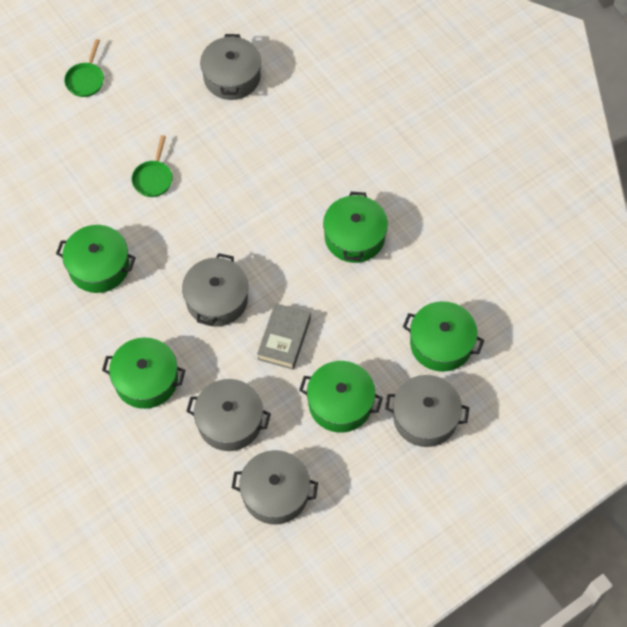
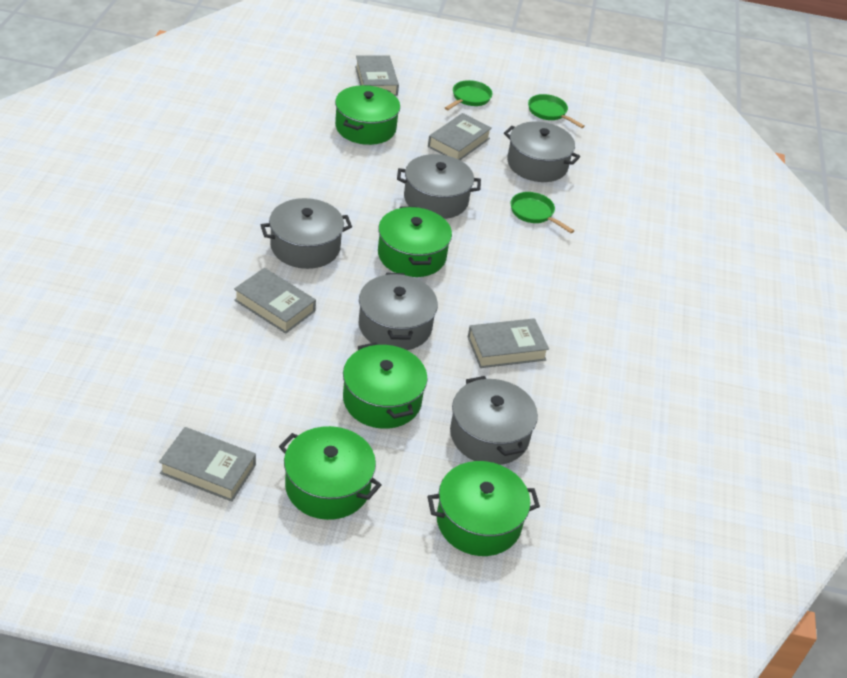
green pan: 2 -> 3
grey book: 1 -> 5

